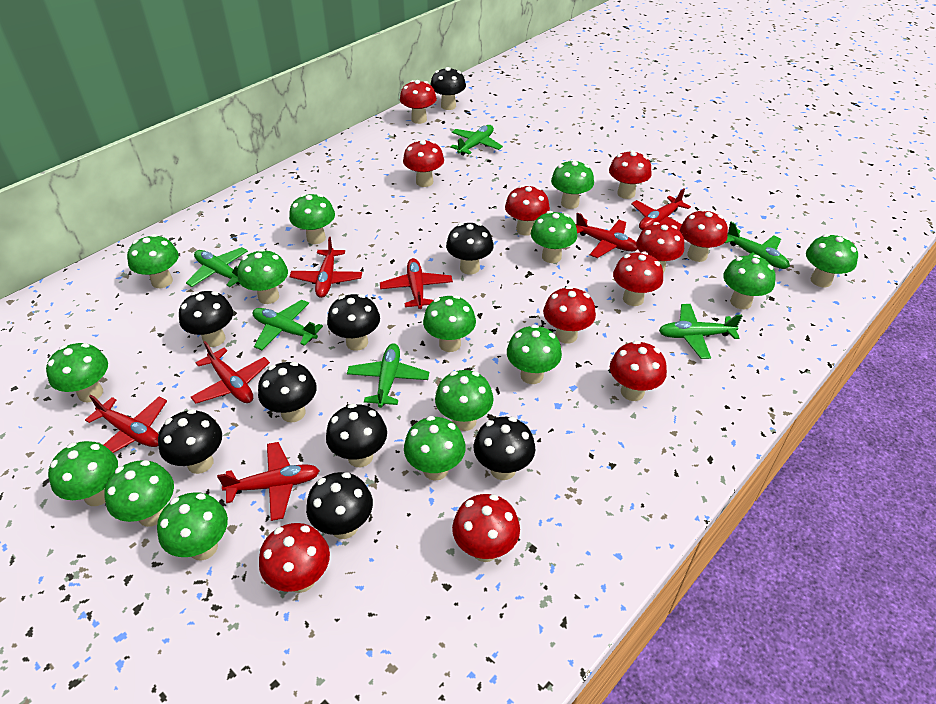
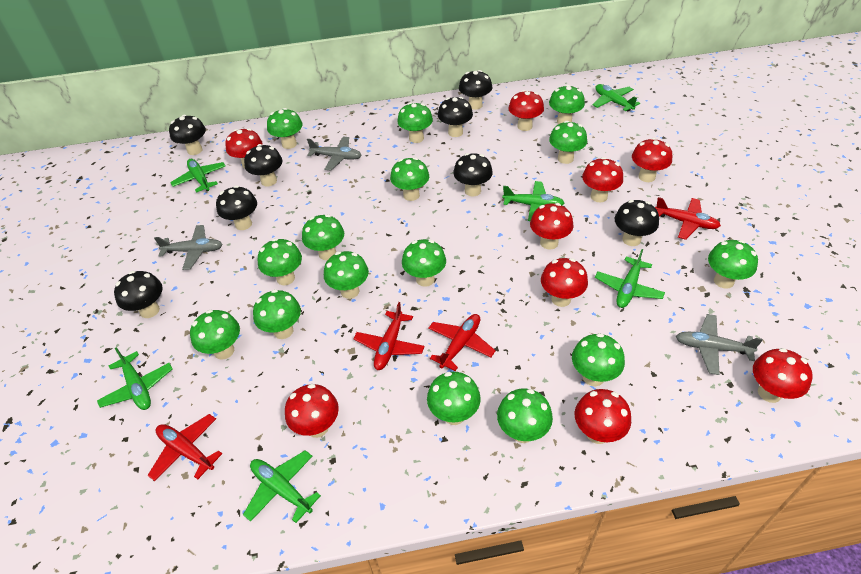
black mushroom: 9 -> 8
grey plane: 0 -> 3
red mushroom: 11 -> 9
red plane: 7 -> 4

